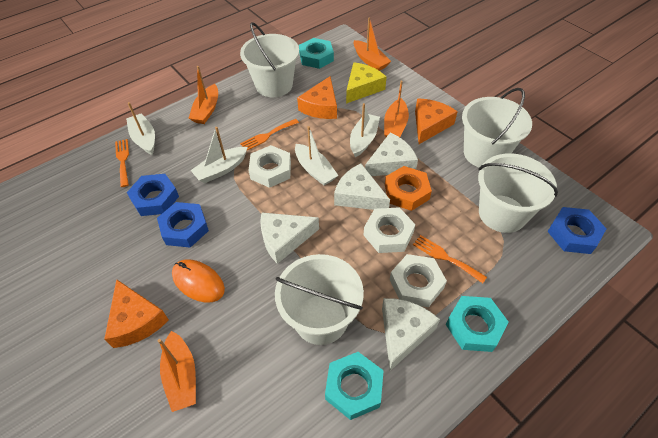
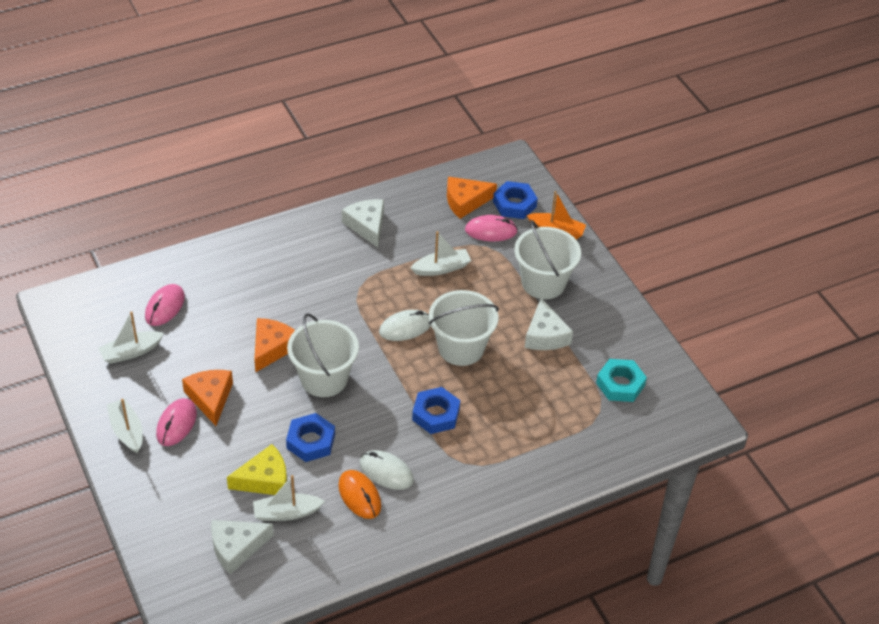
orange boat: 4 -> 1
orange fork: 3 -> 0
orange nut: 1 -> 0
pink mouse: 0 -> 3
turquoise nut: 3 -> 1
white bucket: 4 -> 3
white cheese: 4 -> 3
white mouse: 0 -> 2
white nut: 3 -> 0

